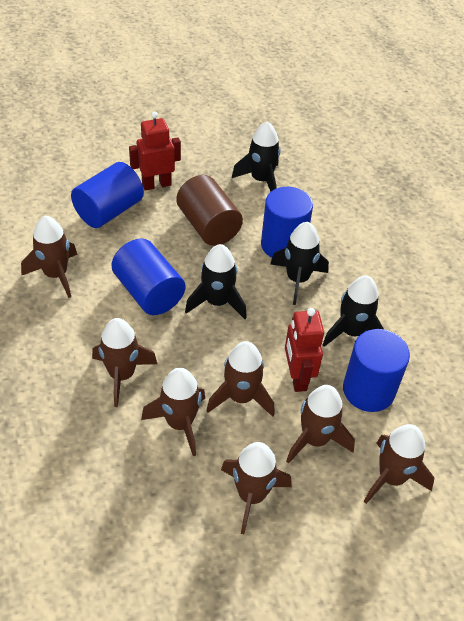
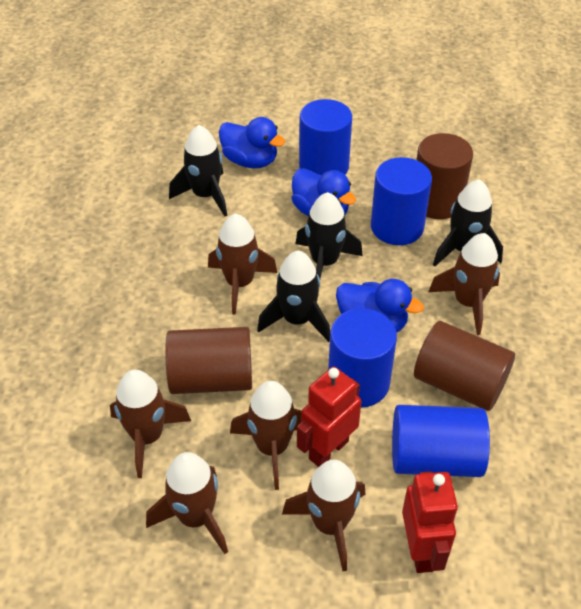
blue duck: 0 -> 3
brown cylinder: 1 -> 3
brown rocket: 7 -> 6

